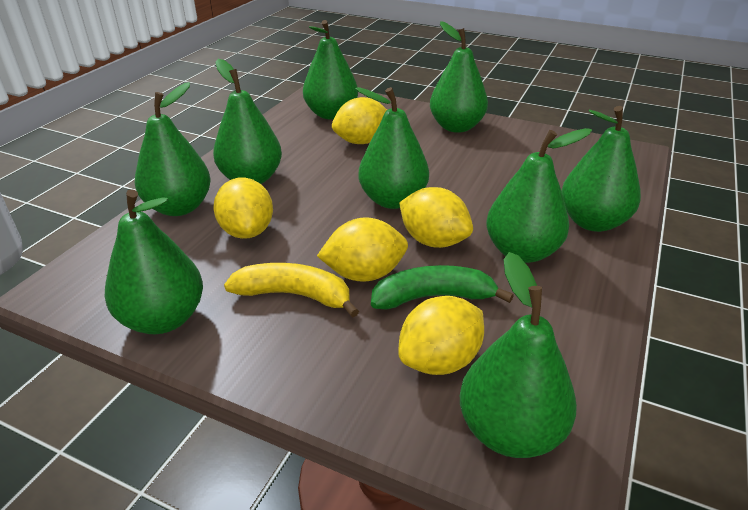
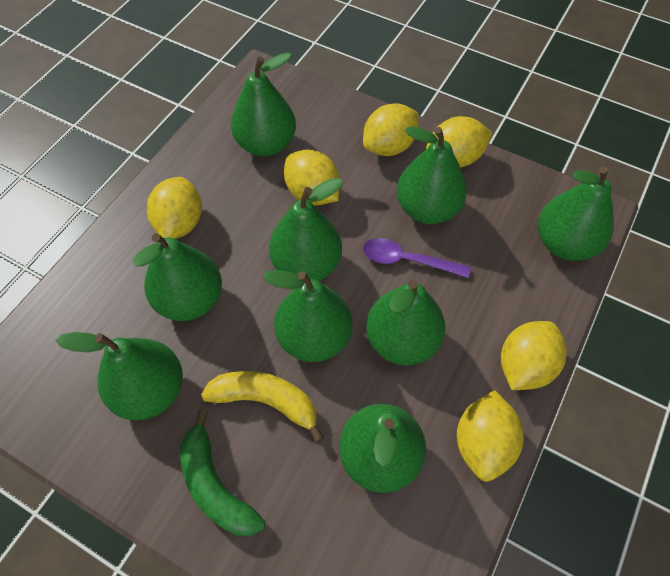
purple spoon: 0 -> 1
yellow lemon: 5 -> 6

